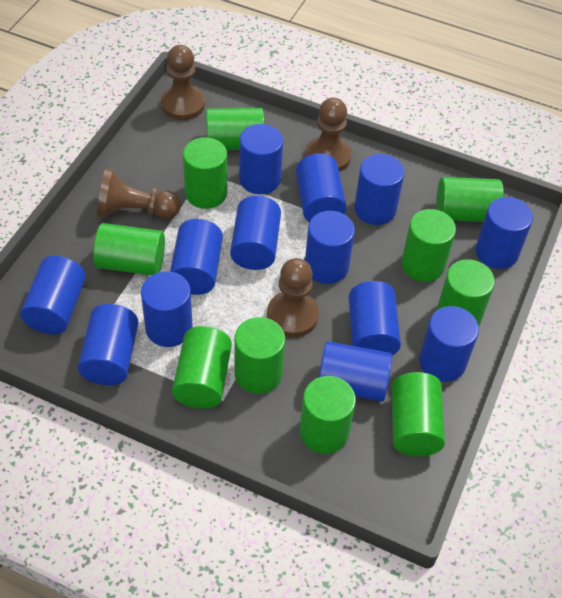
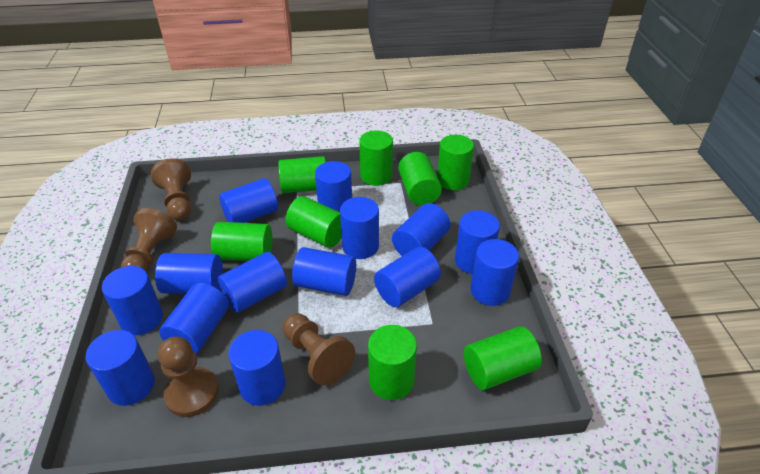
blue cylinder: 13 -> 14
green cylinder: 10 -> 8

